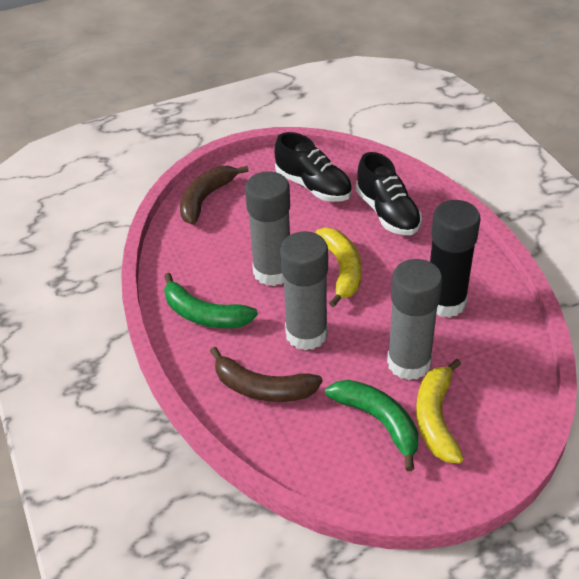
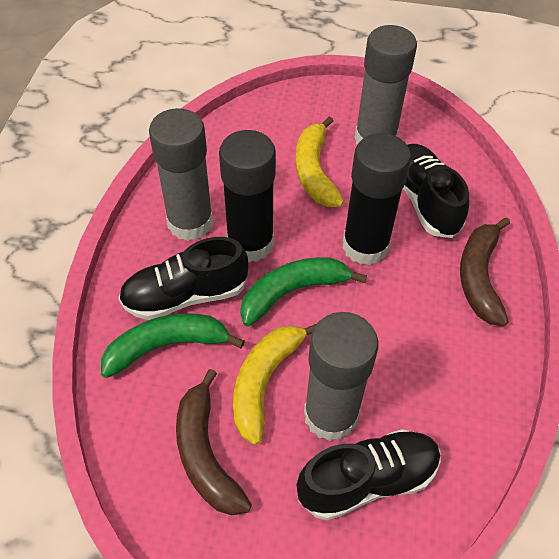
black glue stick: 1 -> 2
black shoe: 2 -> 3

